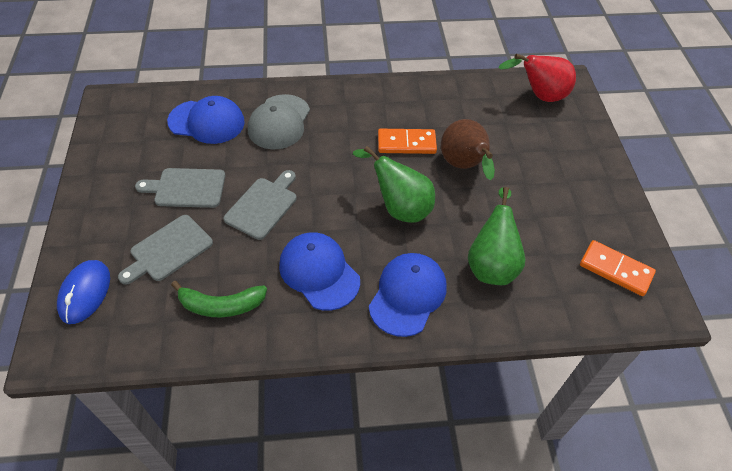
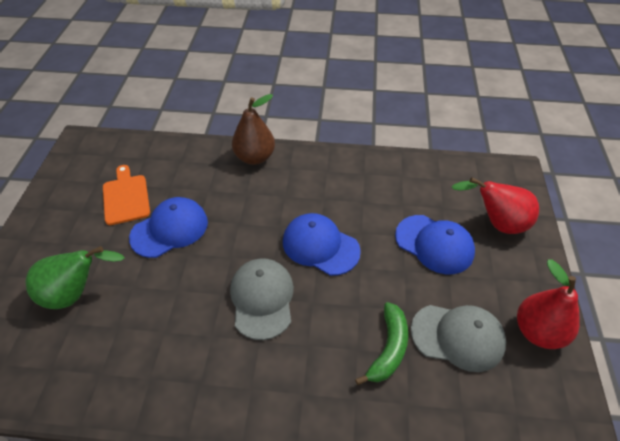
blue mouse: 1 -> 0
green pear: 2 -> 1
grey cap: 1 -> 2
grey cutting board: 3 -> 0
orange cutting board: 0 -> 1
orange domino: 2 -> 0
red pear: 1 -> 2

